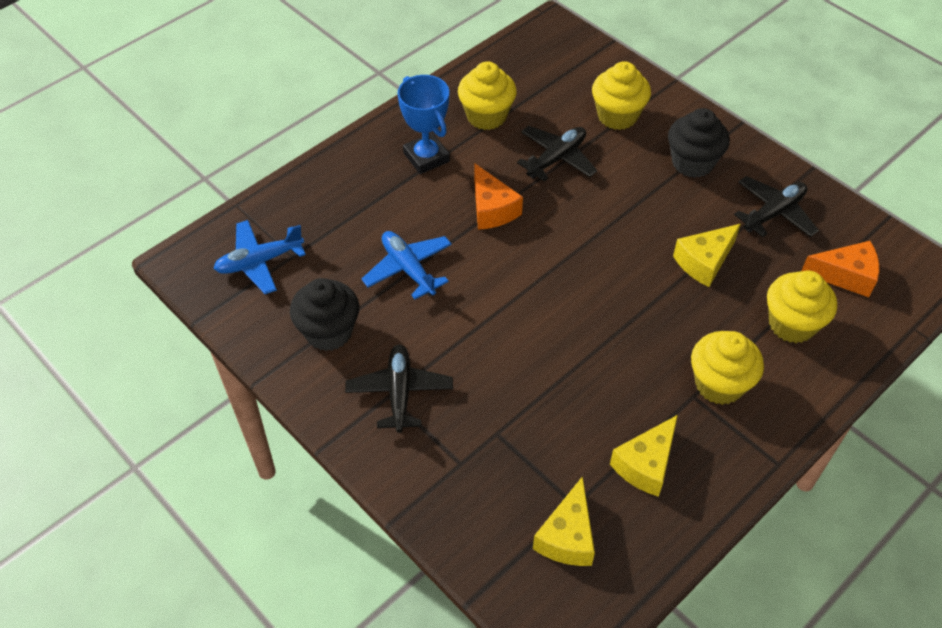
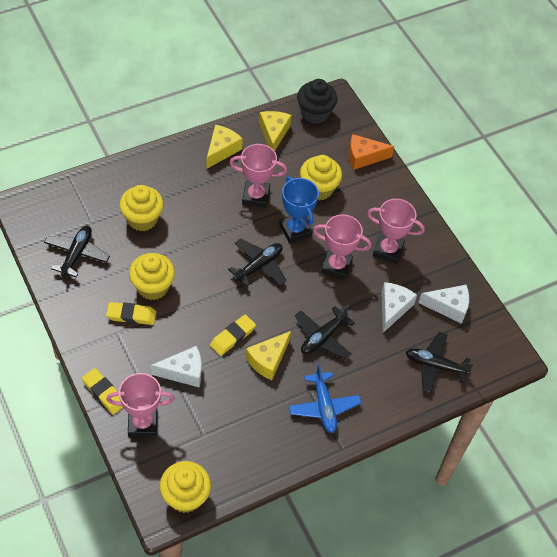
black cupcake: 2 -> 1
black plane: 3 -> 4
blue plane: 2 -> 1
orange cheese: 2 -> 1
pink trophy: 0 -> 4
white cheese: 0 -> 3
yellow eraser: 0 -> 3

